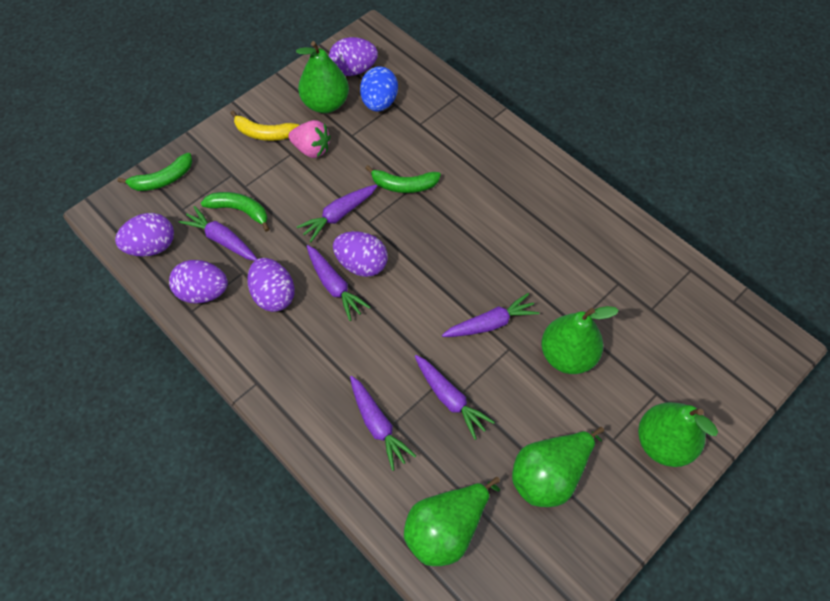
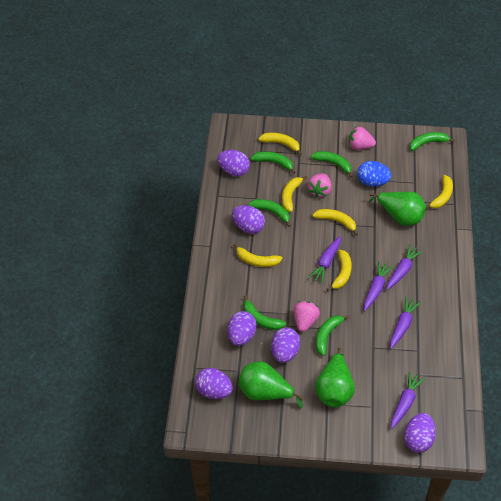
green banana: 3 -> 6
green pear: 5 -> 3
pink strawberry: 1 -> 3
purple carrot: 6 -> 5
purple egg: 5 -> 6
yellow banana: 1 -> 6

